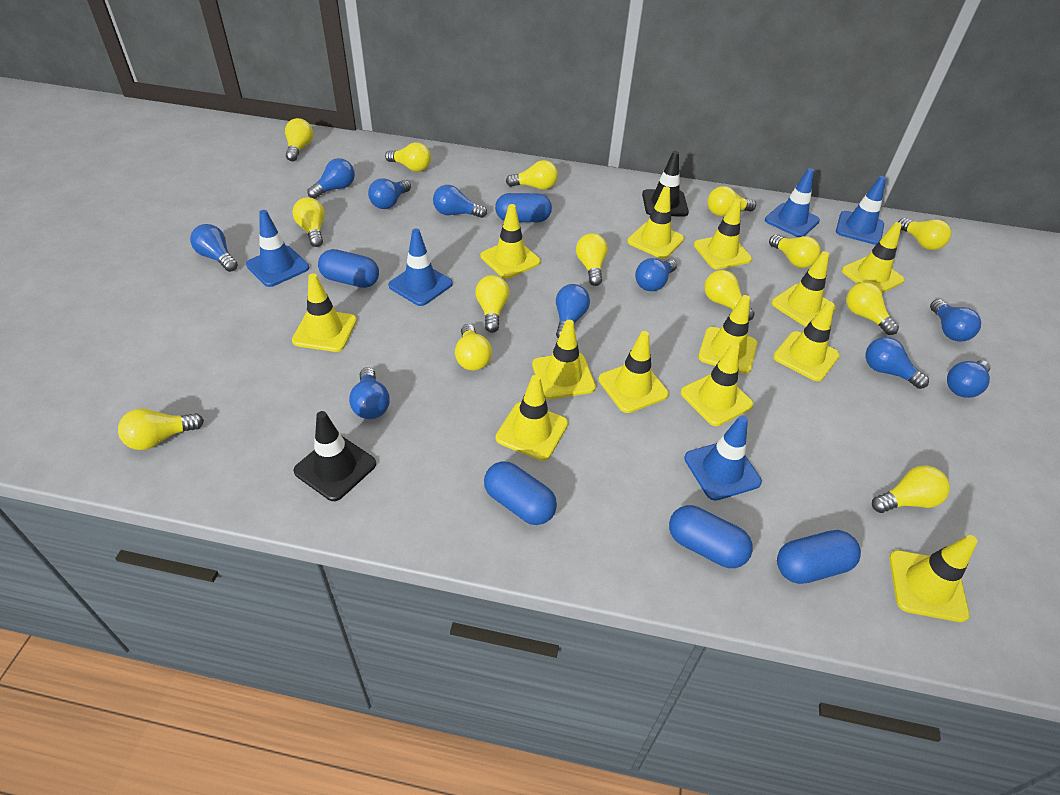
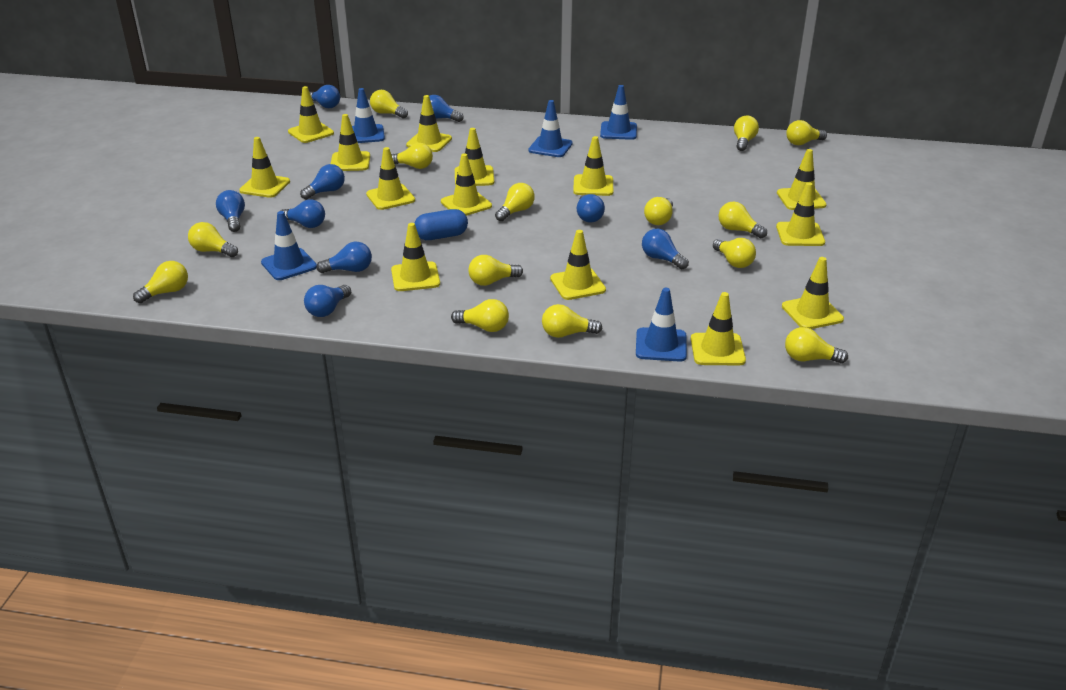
black traffic cone: 2 -> 0
blue capsule: 5 -> 1
blue light bulb: 10 -> 9
yellow traffic cone: 13 -> 14

